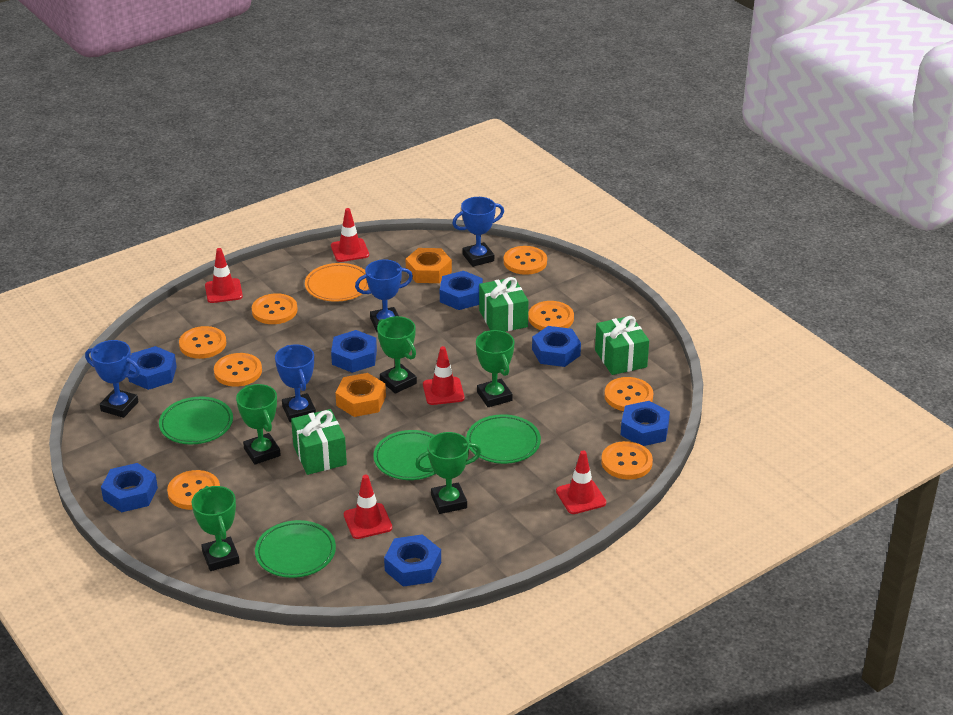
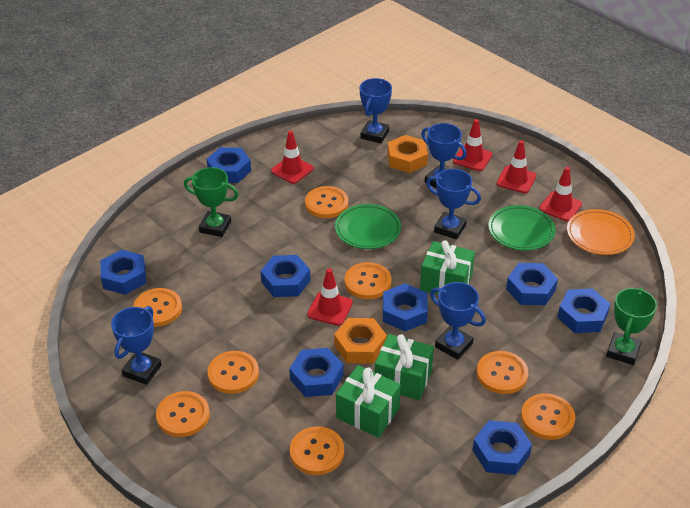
blue nut: 7 -> 8
blue trophy: 4 -> 5
green plate: 4 -> 2
green trophy: 5 -> 2

